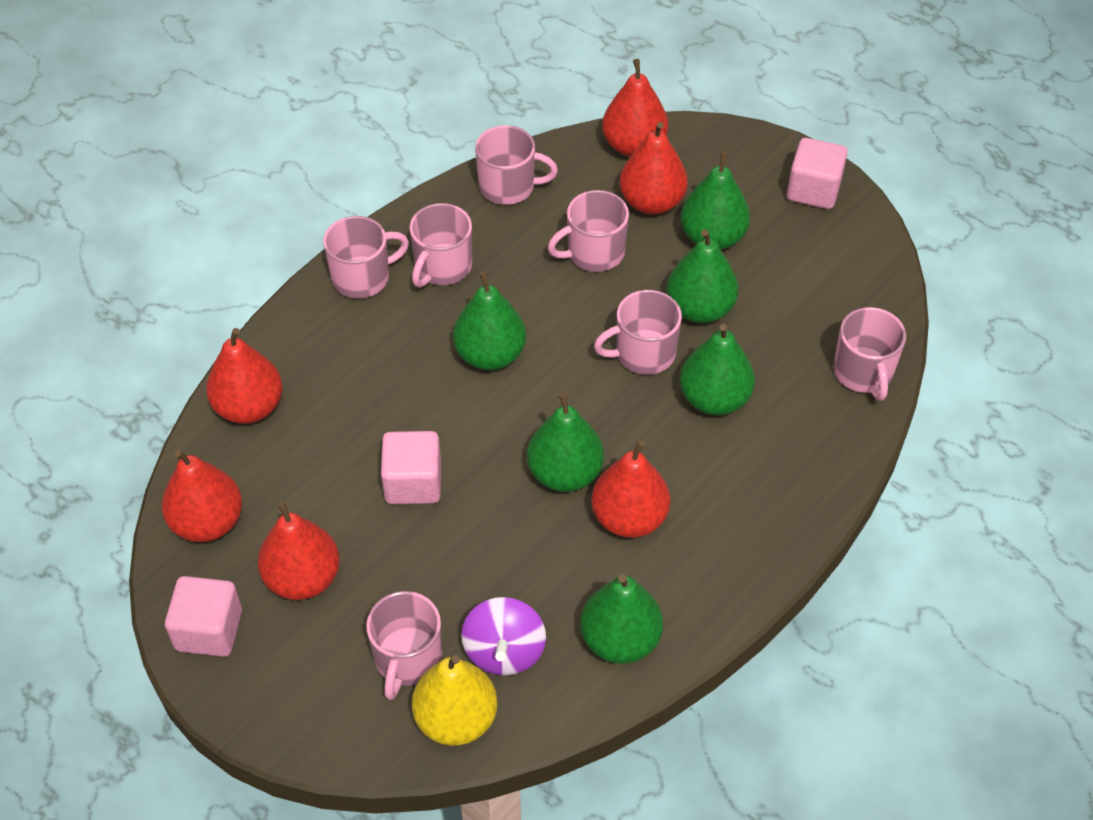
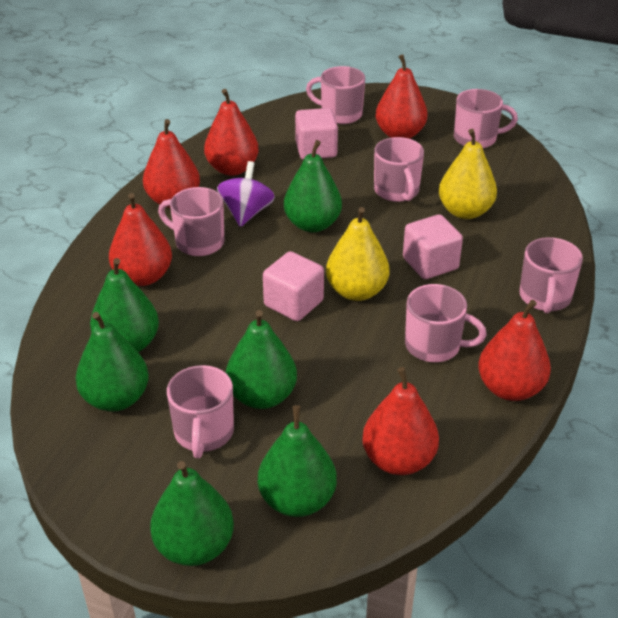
yellow pear: 1 -> 2

